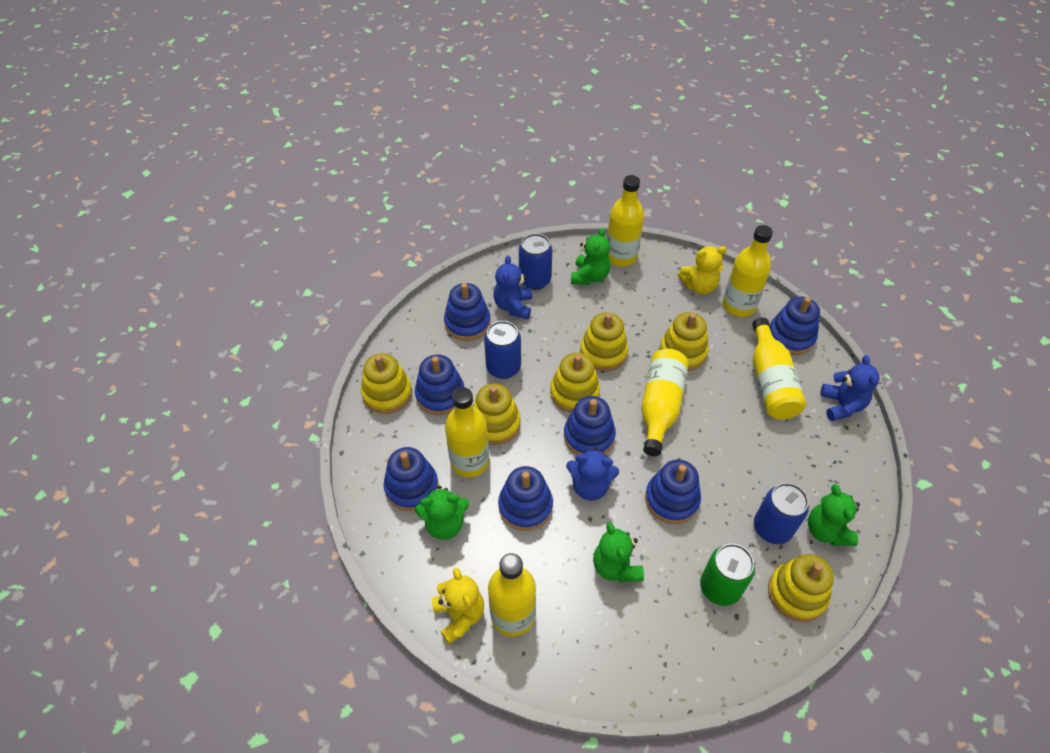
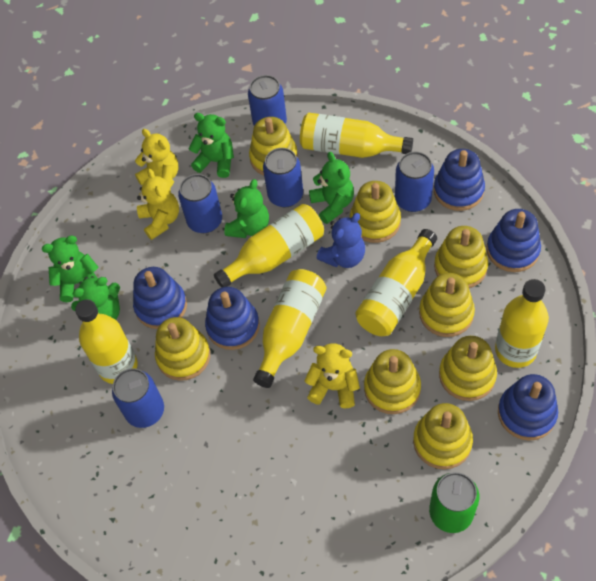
blue can: 3 -> 5
blue stacking toy: 7 -> 5
blue teddy bear: 3 -> 1
green teddy bear: 4 -> 5
yellow stacking toy: 6 -> 8
yellow teddy bear: 2 -> 3

